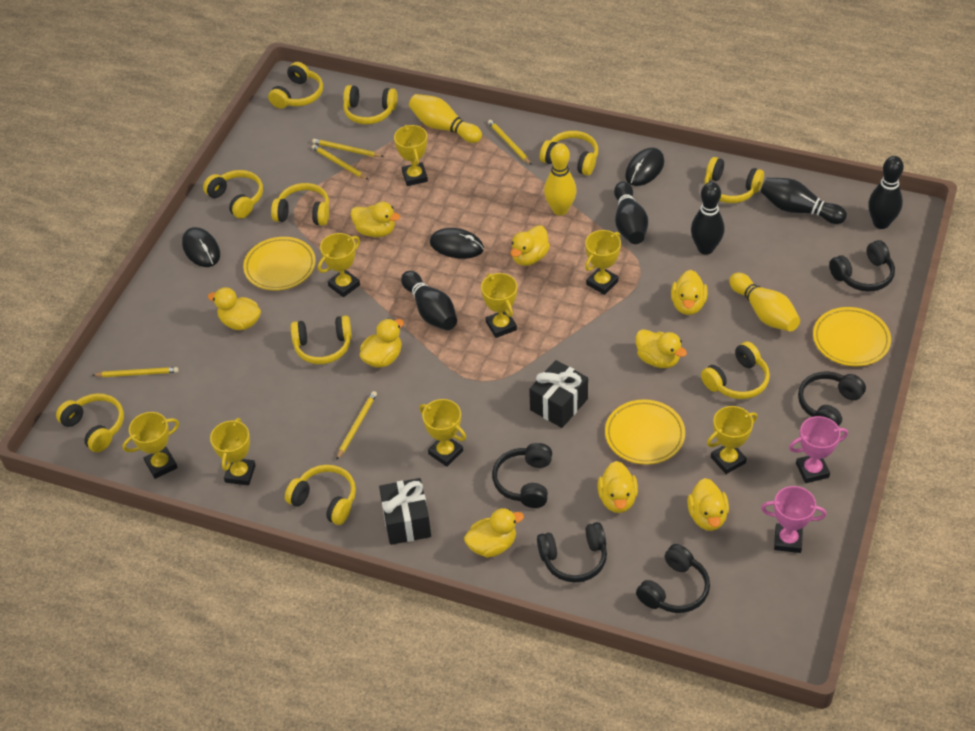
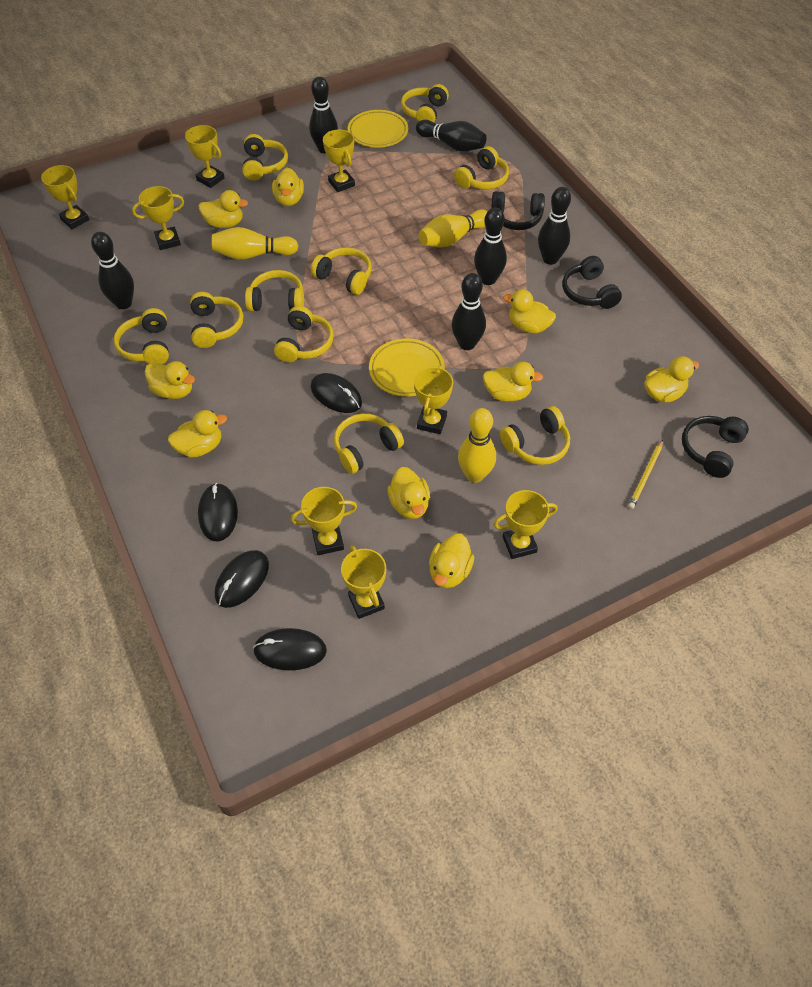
black bowling pin: 5 -> 6
black gift: 2 -> 0
black headphones: 5 -> 3
black mouse: 3 -> 4
pink trophy: 2 -> 0
yellow pencil: 5 -> 1
yellow plate: 3 -> 2

